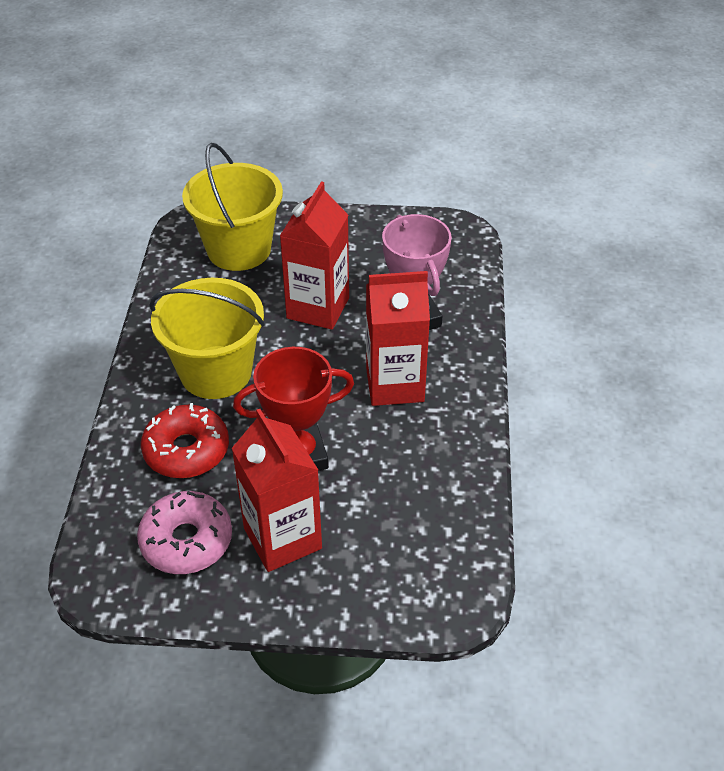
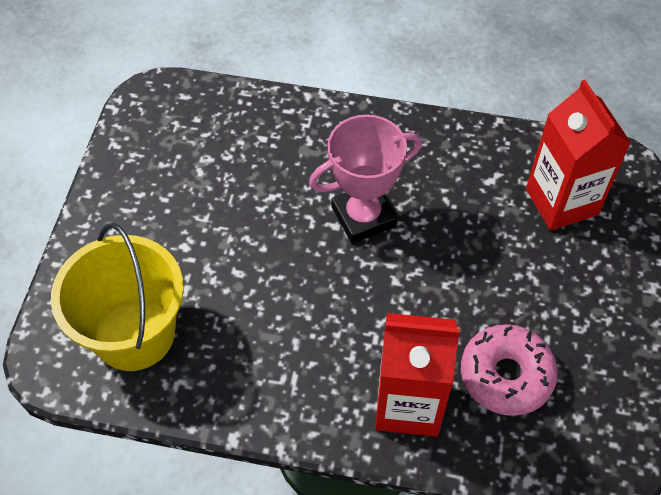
red carton: 3 -> 2
red donut: 1 -> 0
red trophy: 1 -> 0
yellow bucket: 2 -> 1

